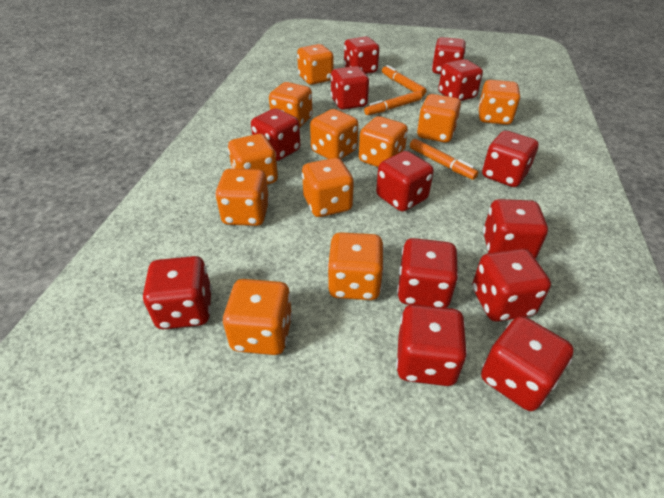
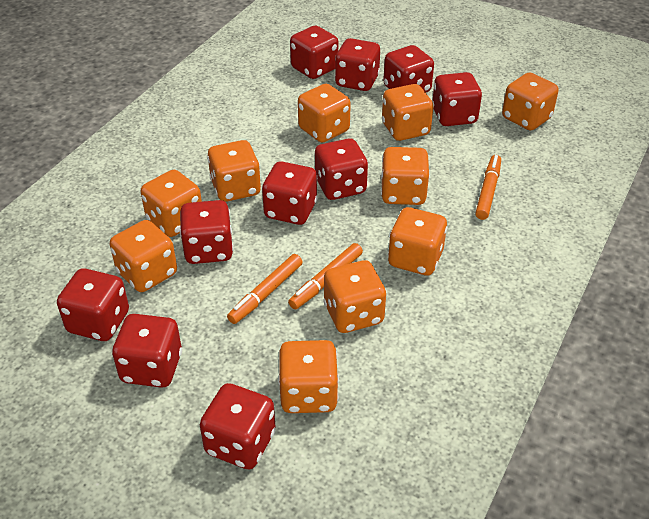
orange dice: 11 -> 10
red dice: 13 -> 10

